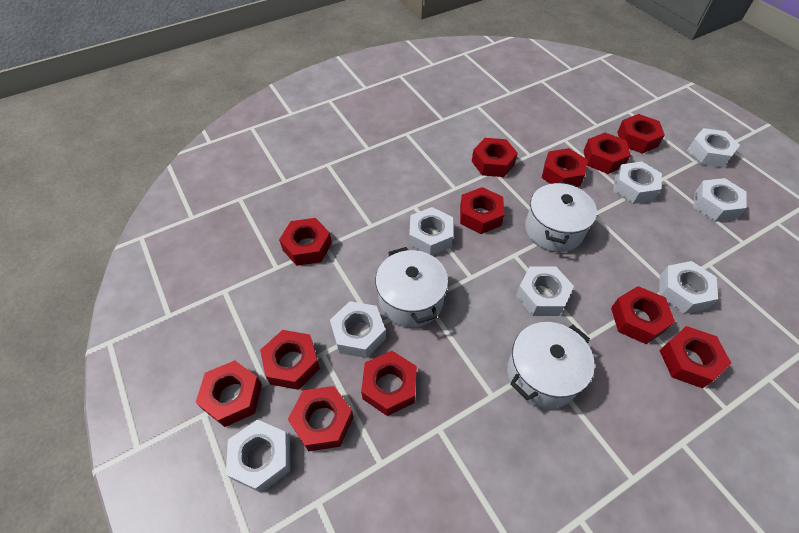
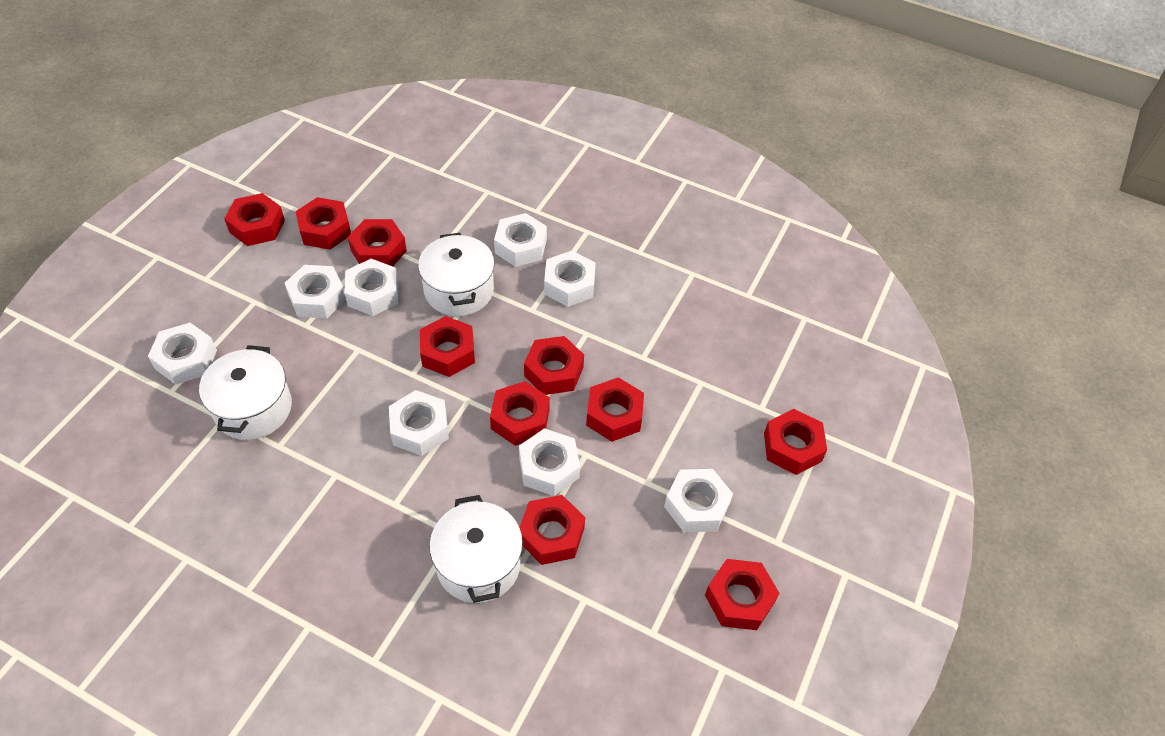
red nut: 12 -> 10

